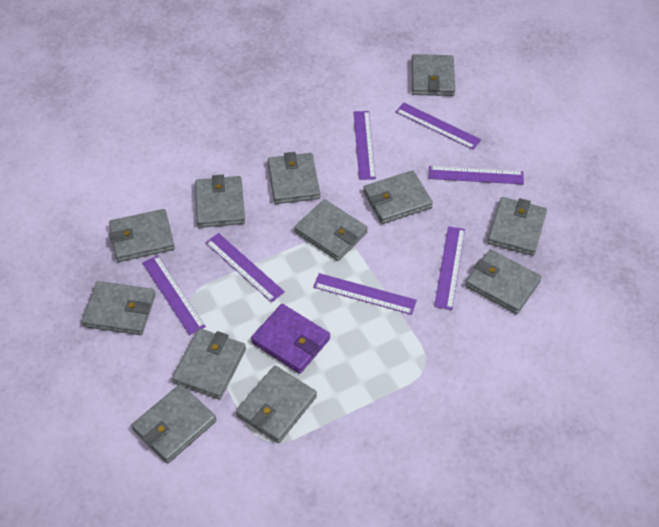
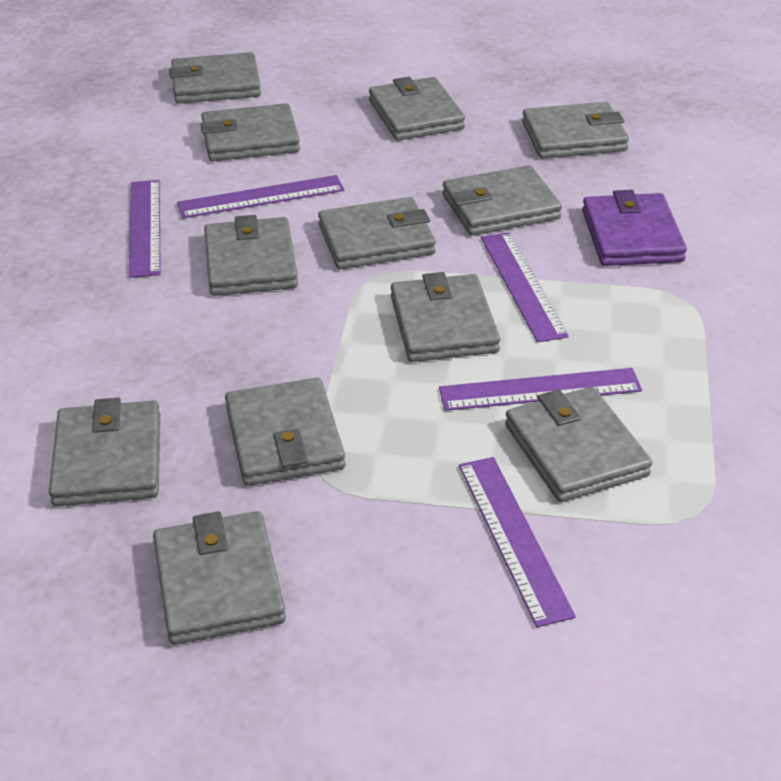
purple ruler: 7 -> 5

